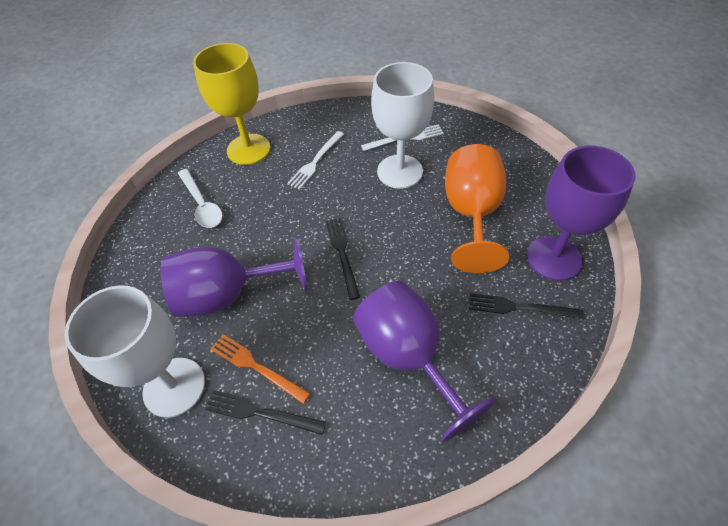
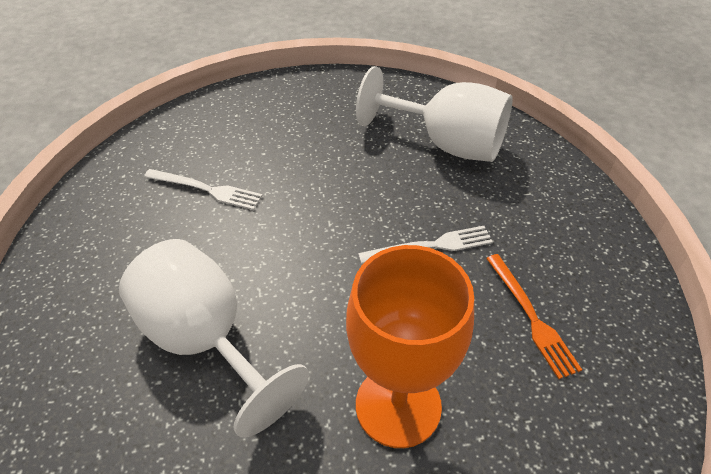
black fork: 3 -> 0
purple goblet: 3 -> 0
white spoon: 1 -> 0
yellow goblet: 1 -> 0

